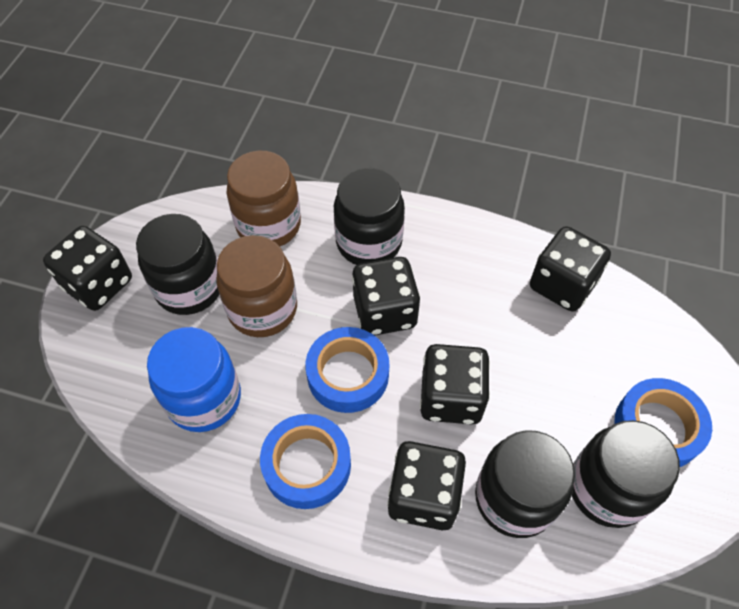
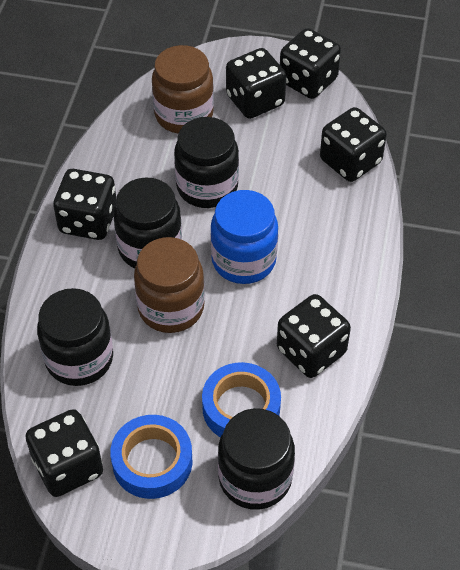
black dice: 5 -> 6
blue tape: 3 -> 2

